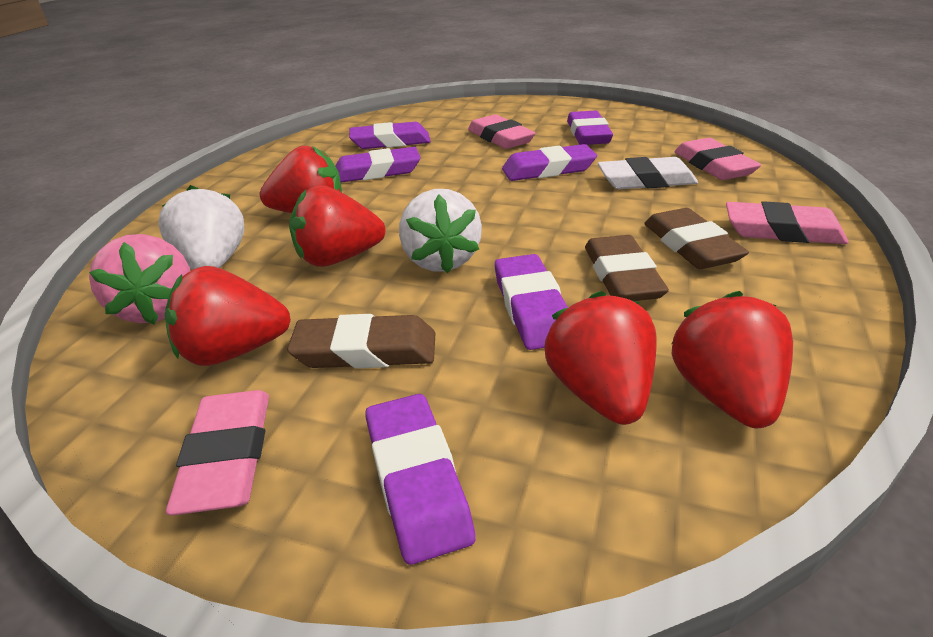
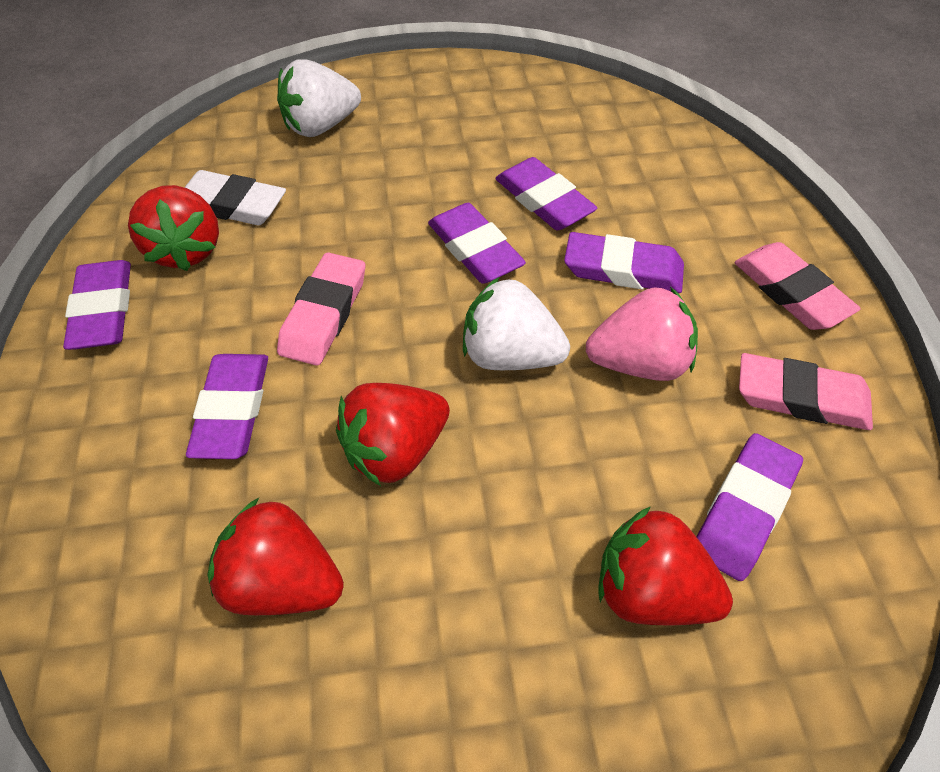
brown eraser: 3 -> 0
pink eraser: 4 -> 3
red strawberry: 5 -> 4

